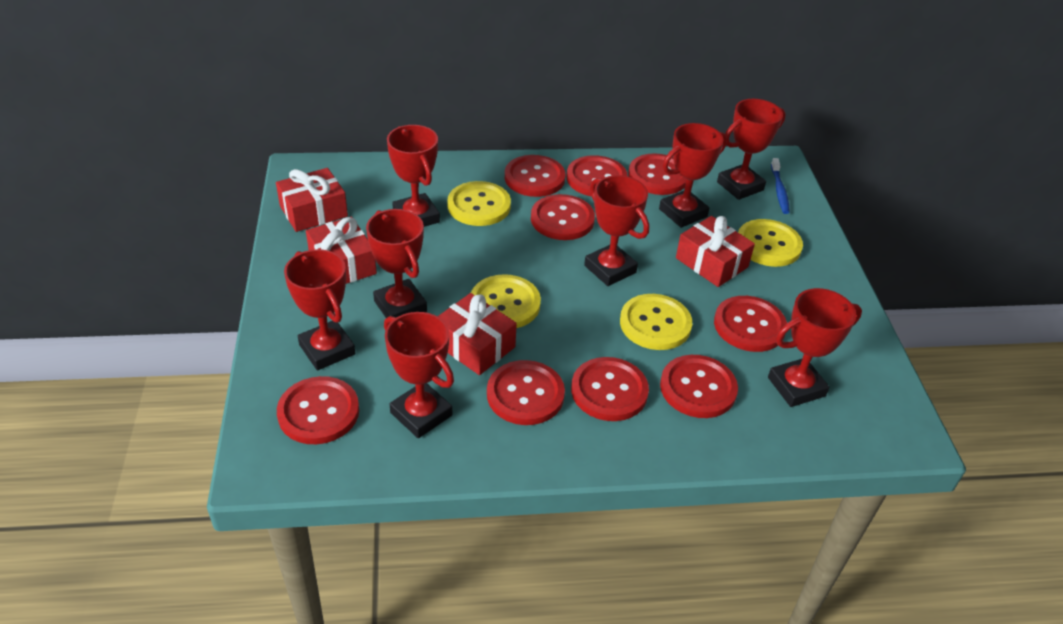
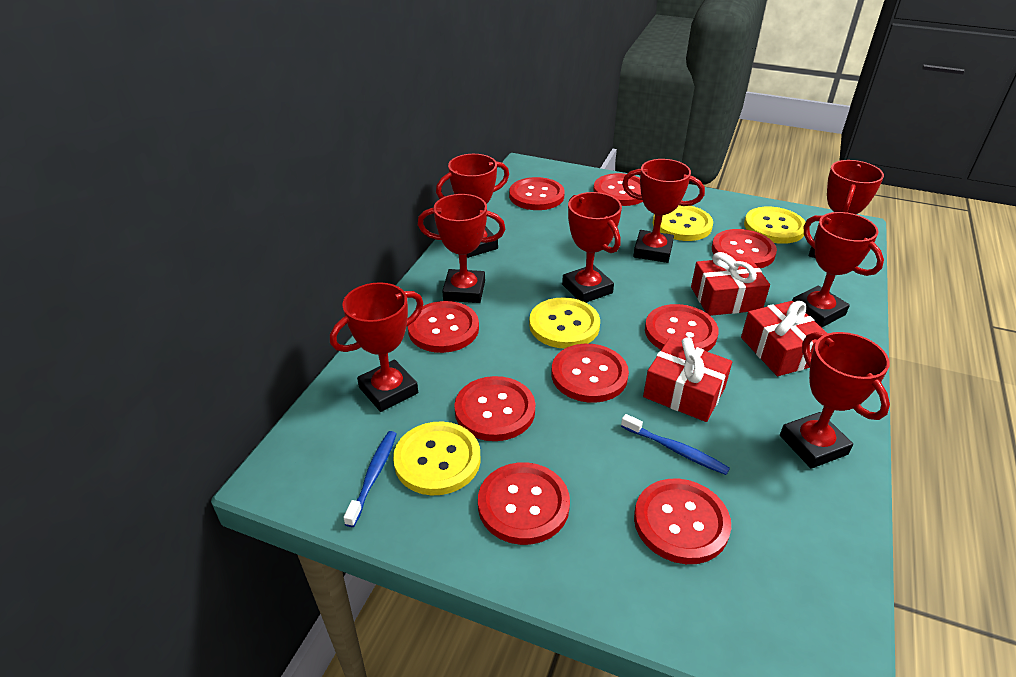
blue toothbrush: 1 -> 2
red gift: 4 -> 3

